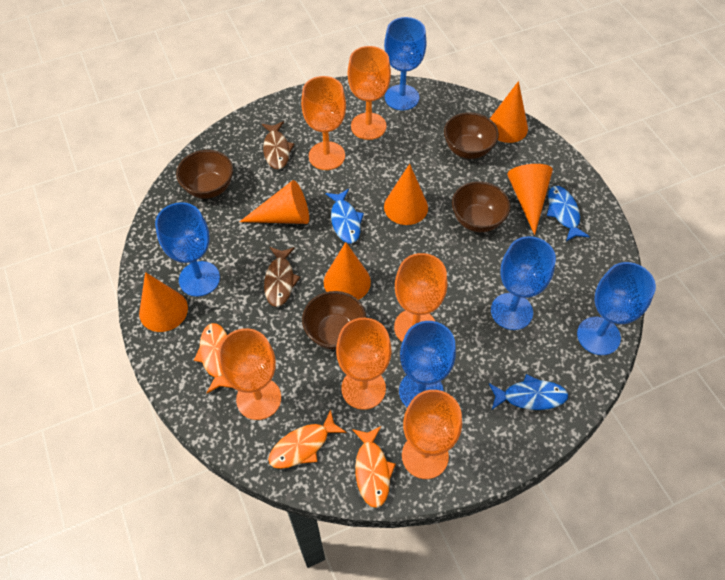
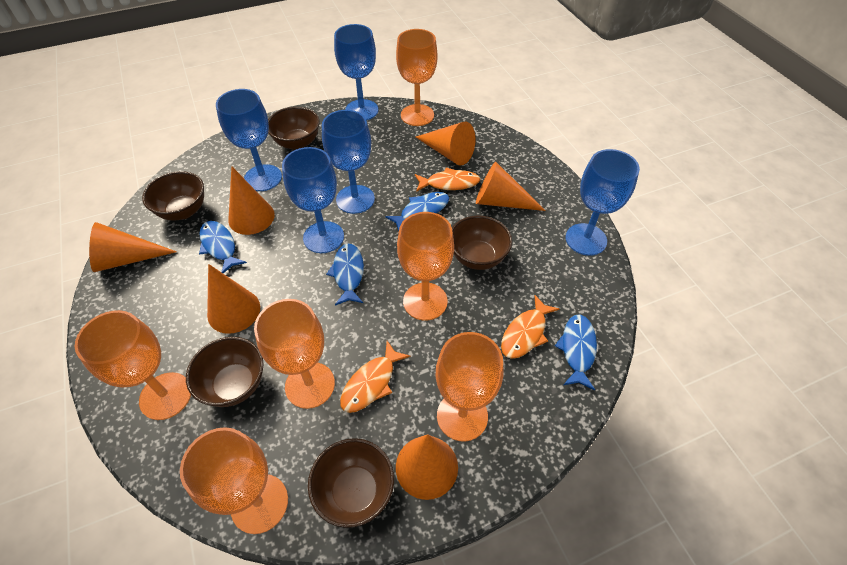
blue fish: 3 -> 4
brown bowl: 4 -> 5
brown fish: 2 -> 0

